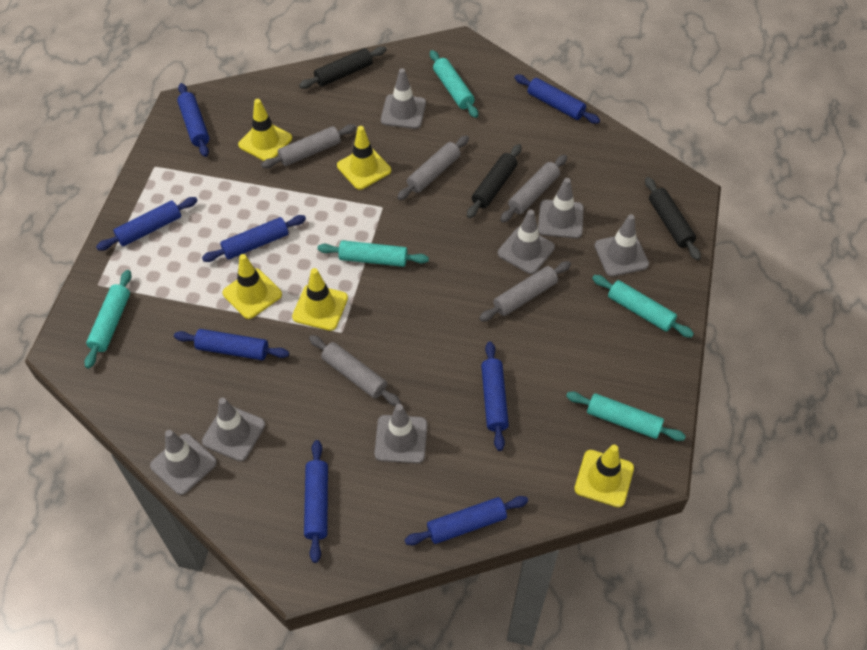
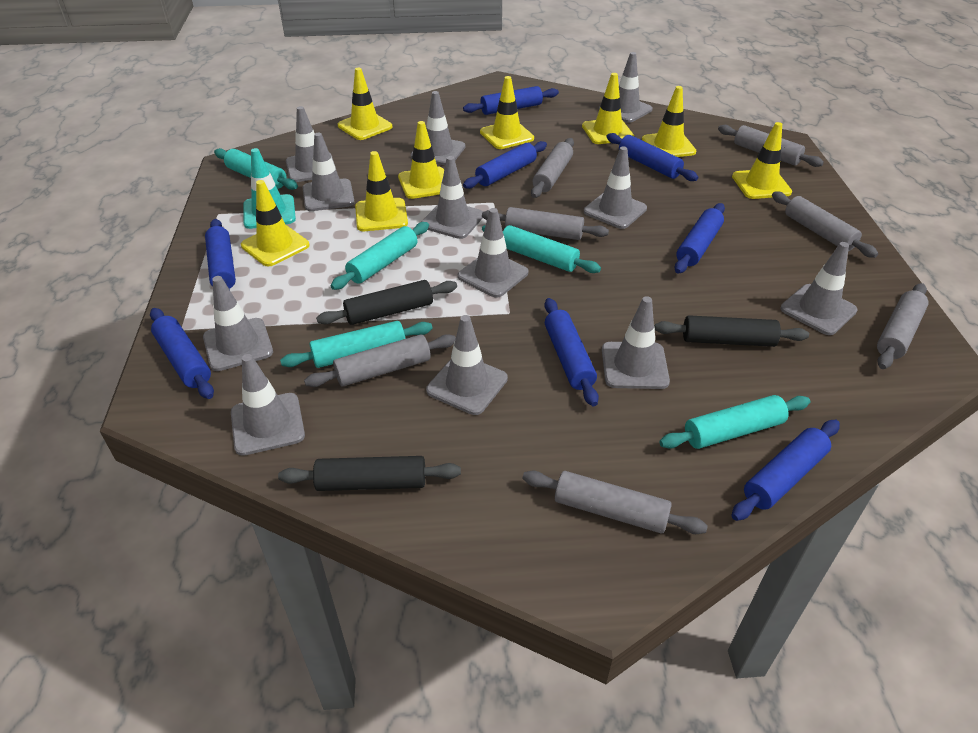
grey rolling pin: 5 -> 7
grey traffic cone: 7 -> 12
turquoise traffic cone: 0 -> 1
yellow traffic cone: 5 -> 8

